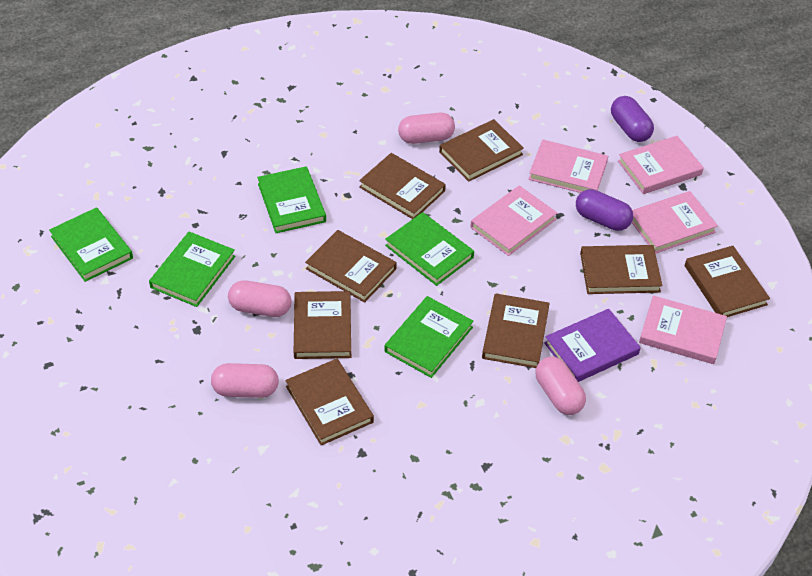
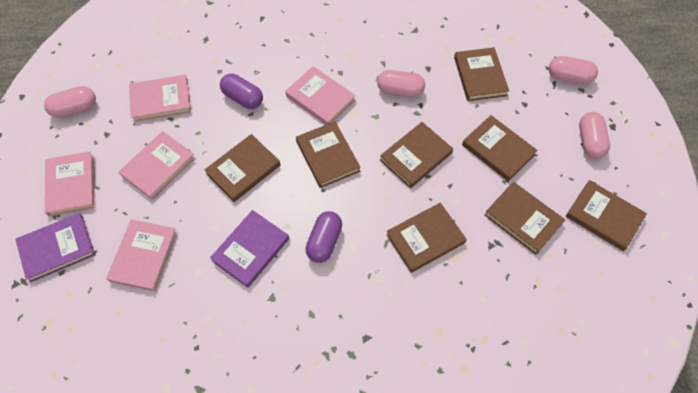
green book: 5 -> 0
purple book: 1 -> 2

